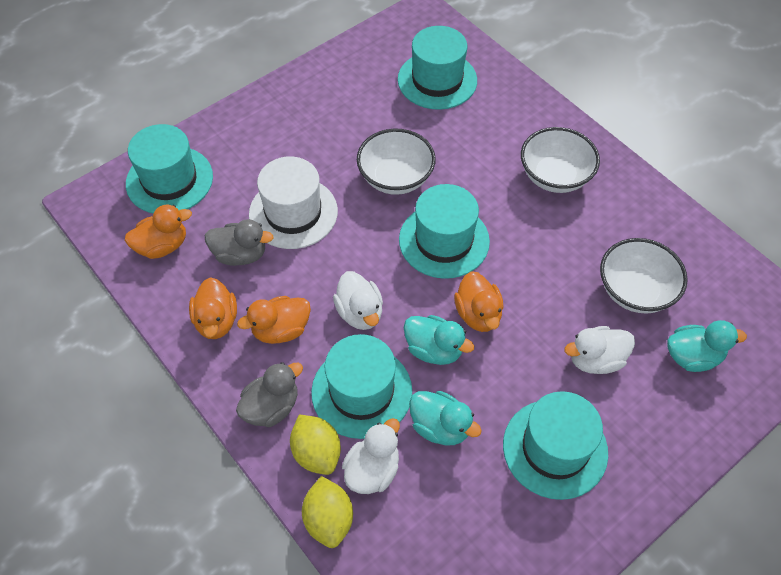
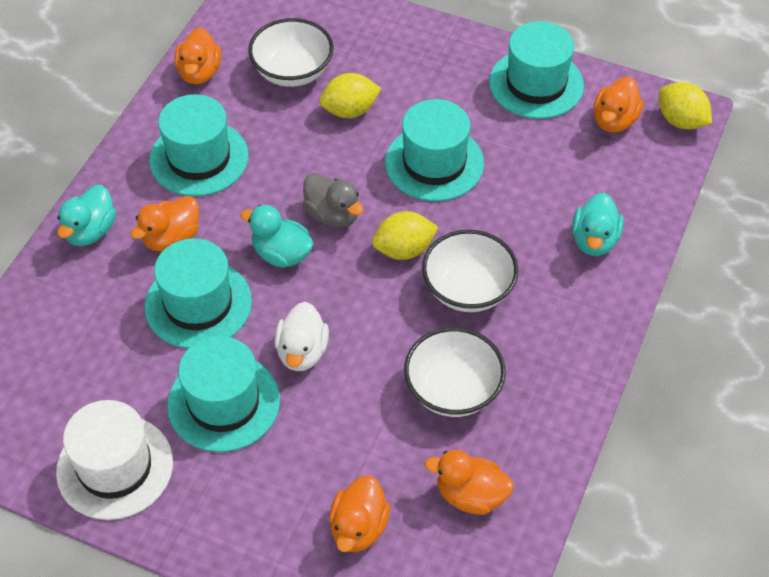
grey duck: 2 -> 1
orange duck: 4 -> 5
white duck: 3 -> 1
yellow lemon: 2 -> 3

